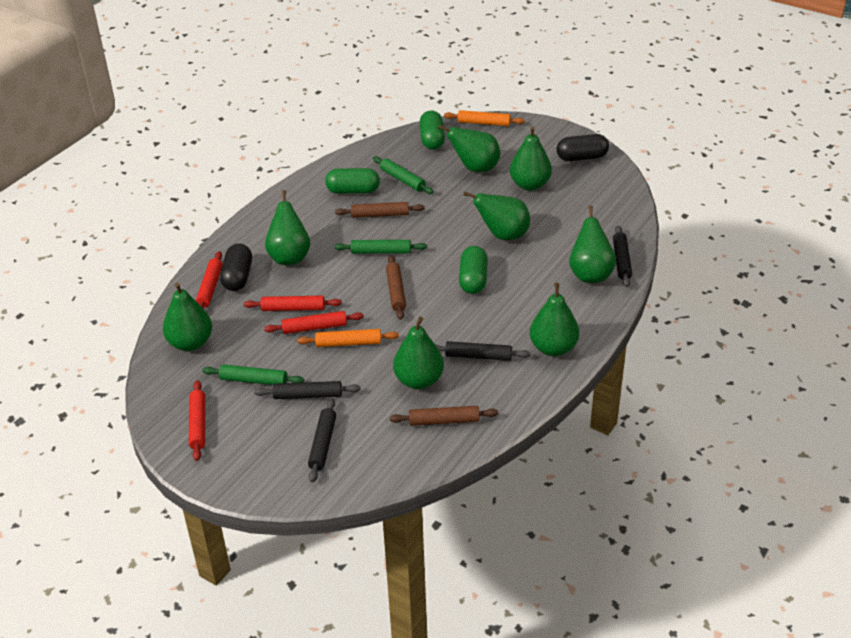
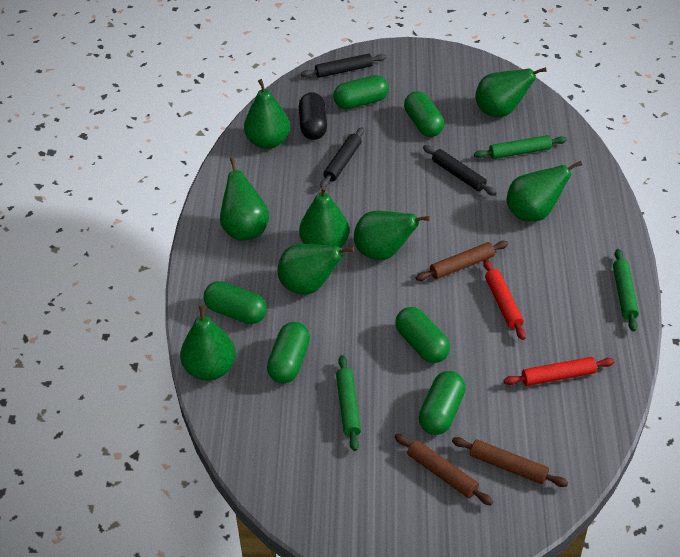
black capsule: 2 -> 1
black rolling pin: 4 -> 3
green capsule: 3 -> 6
orange rolling pin: 2 -> 0
red rolling pin: 4 -> 2

